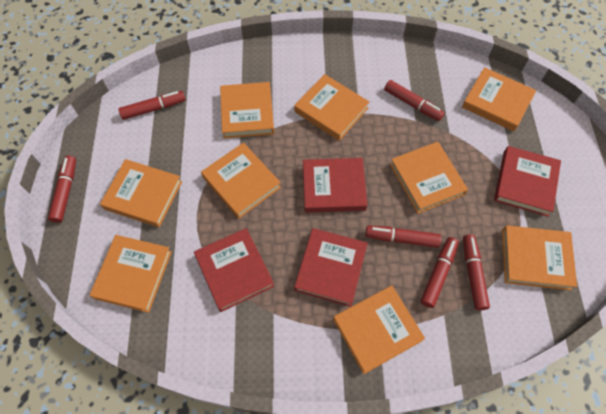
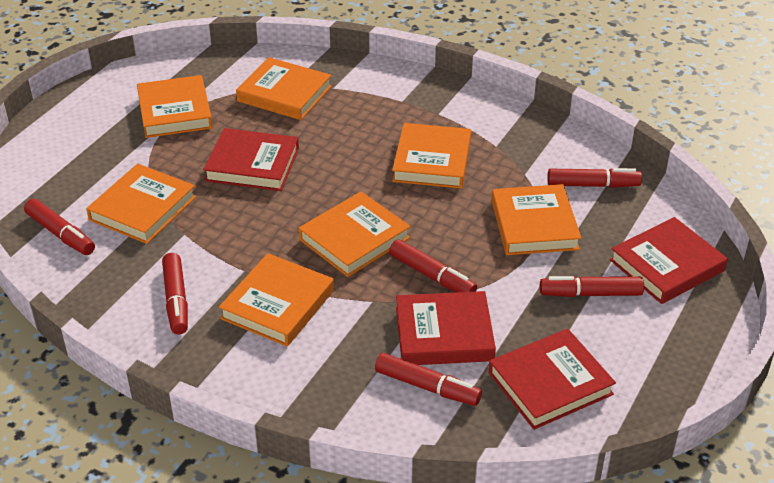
orange book: 9 -> 7

